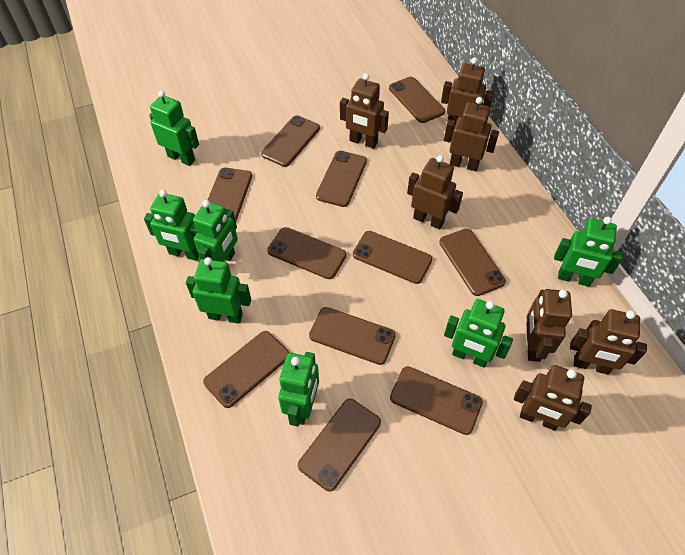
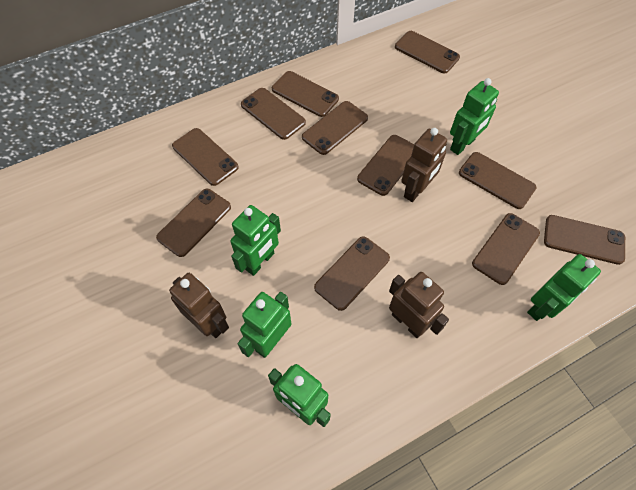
brown robot: 7 -> 3
green robot: 7 -> 5

